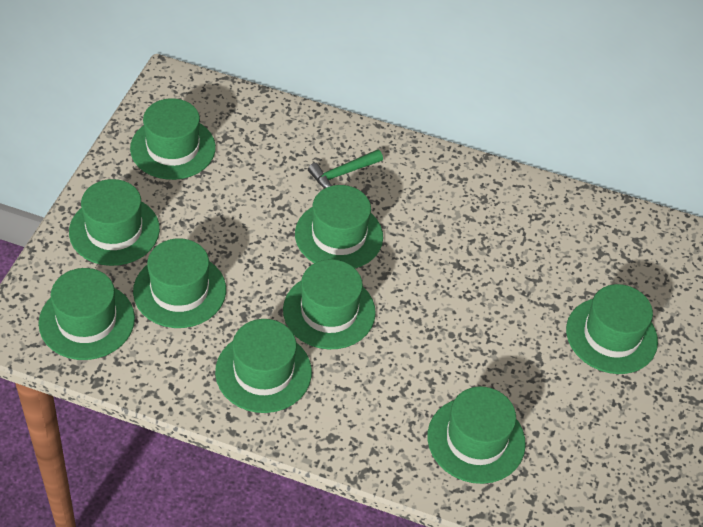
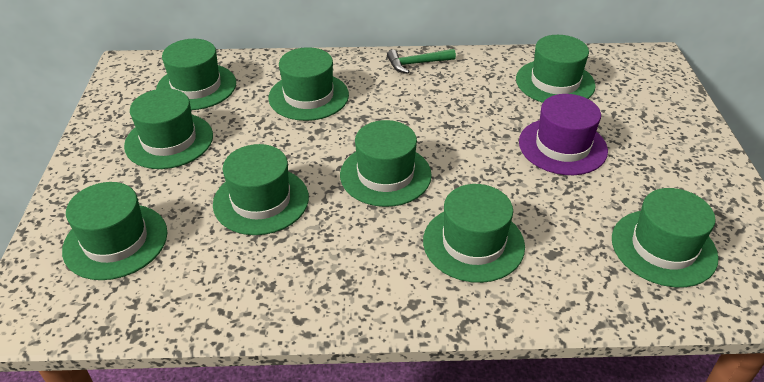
purple hat: 0 -> 1

